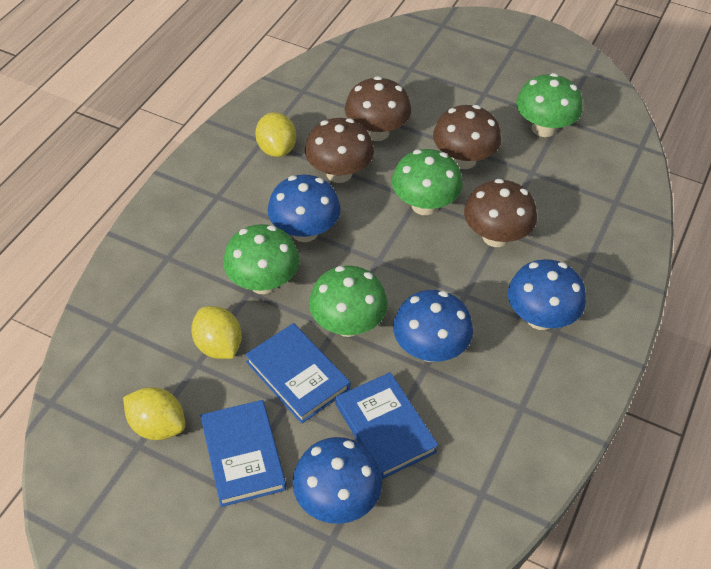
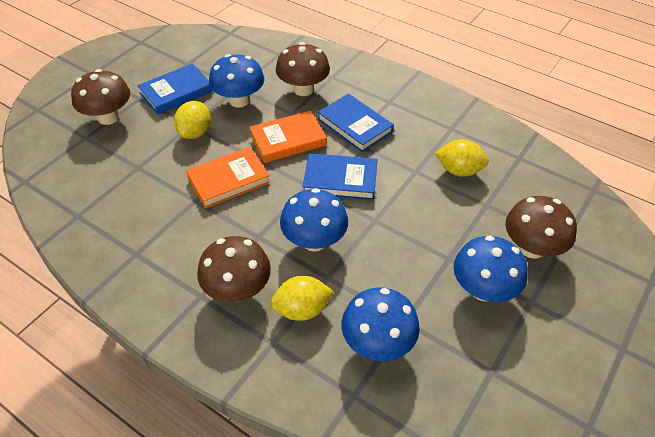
green mushroom: 4 -> 0
orange book: 0 -> 2

